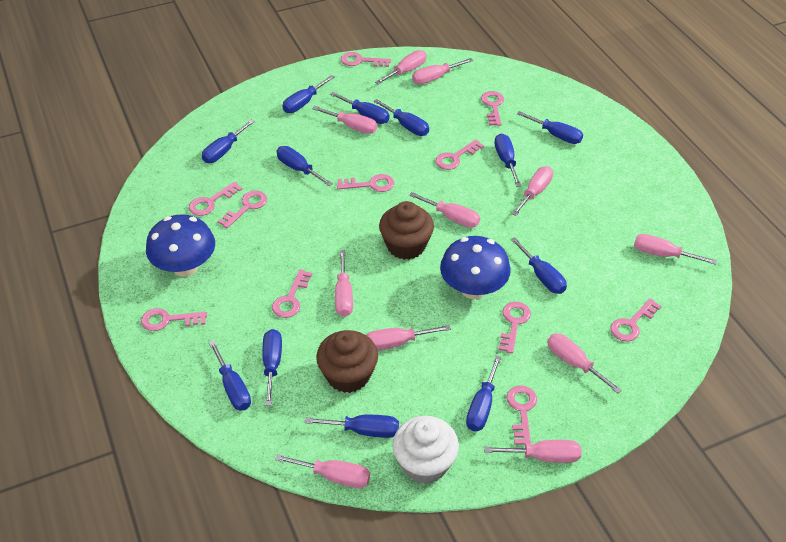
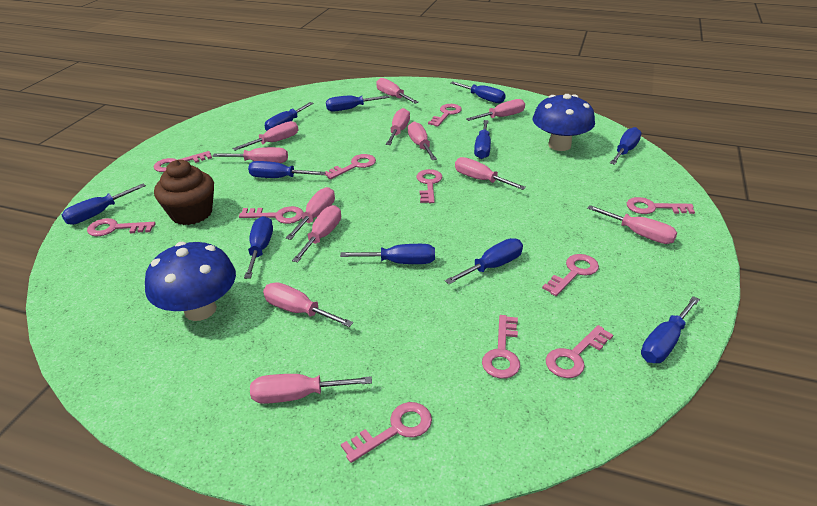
blue screwdriver: 12 -> 11
brown cupcake: 2 -> 1
pink screwdriver: 11 -> 12
white cupcake: 1 -> 0

